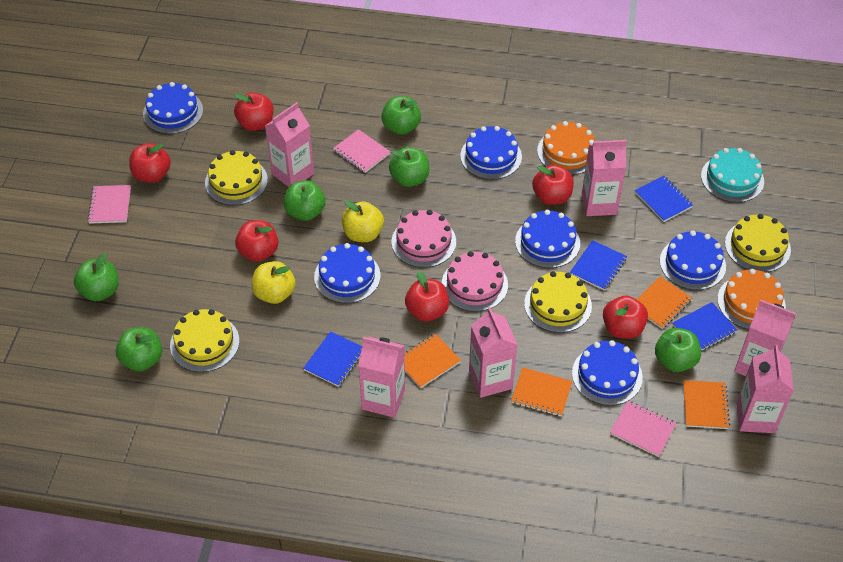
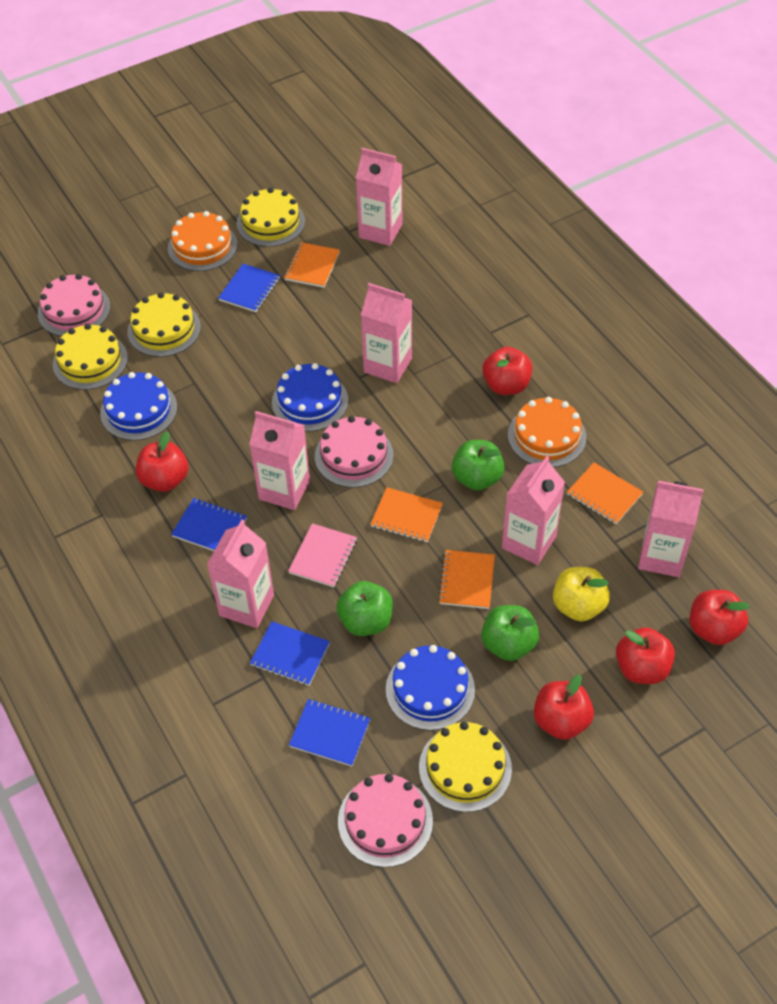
blue cake: 6 -> 3
green apple: 6 -> 3
pink cake: 2 -> 3
pink notebook: 3 -> 1
red apple: 6 -> 5
turquoise cake: 1 -> 0
yellow apple: 2 -> 1

